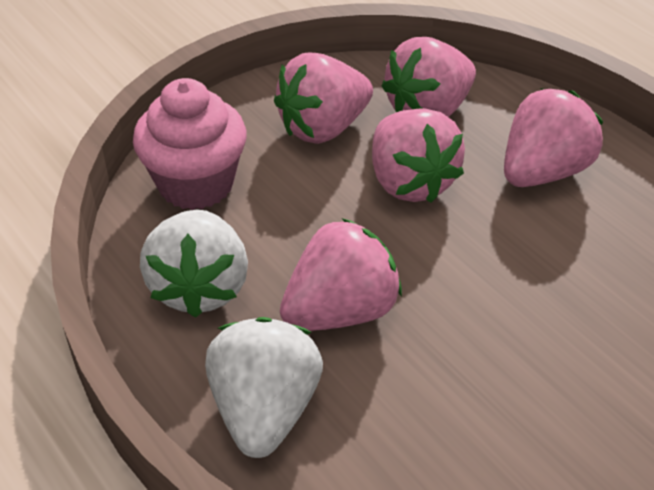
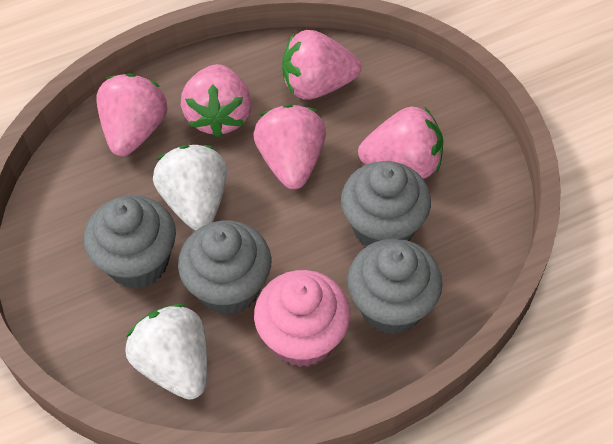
grey cupcake: 0 -> 4

